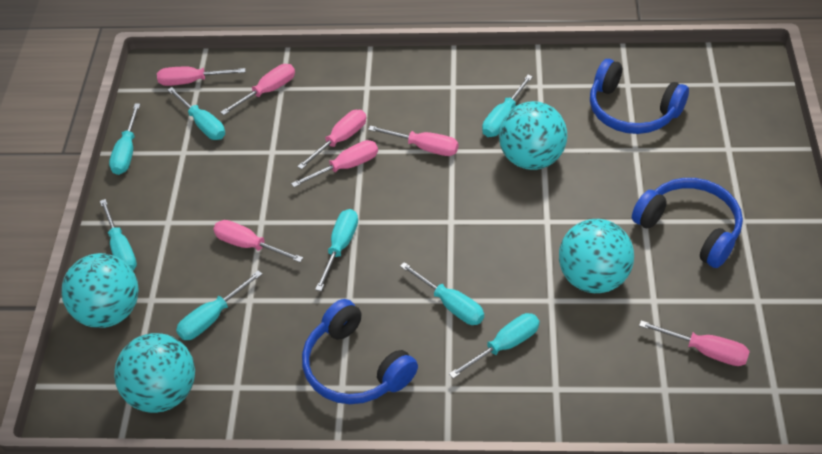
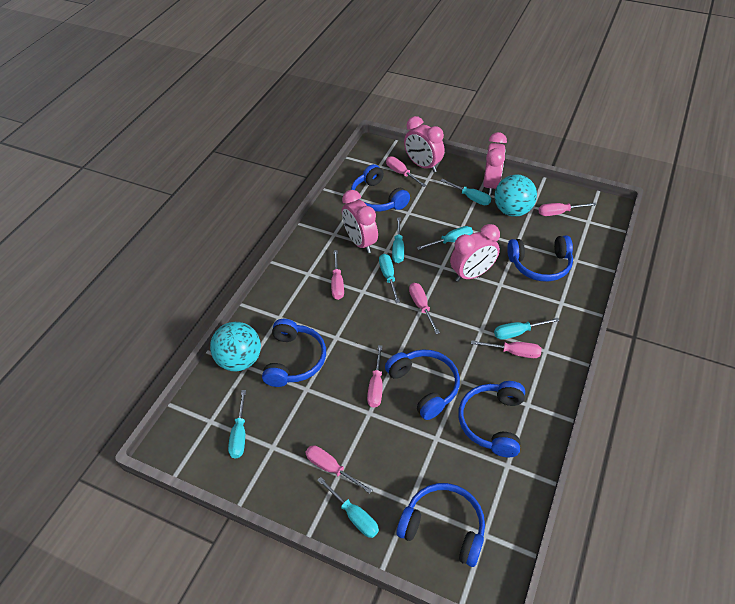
blue headphones: 3 -> 6
pink clock: 0 -> 4
turquoise ball: 4 -> 2
turquoise screwdriver: 8 -> 7

